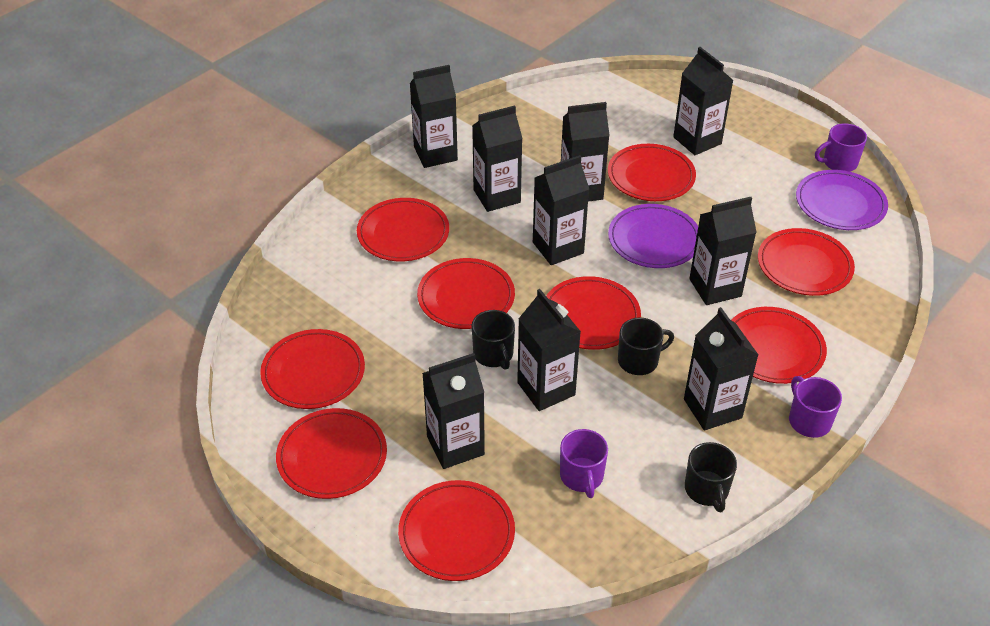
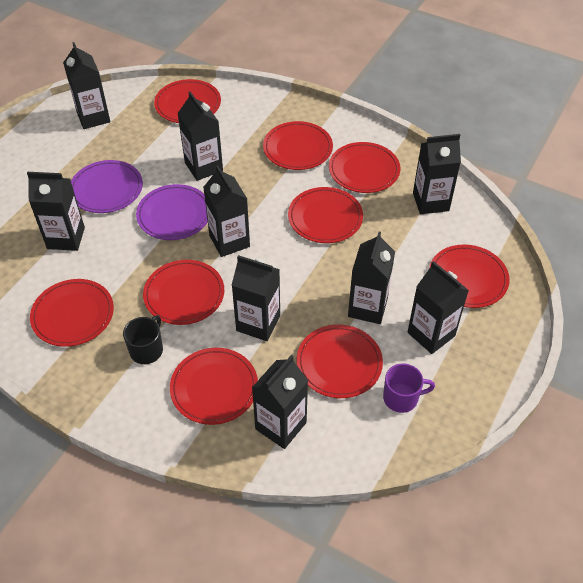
black mug: 3 -> 1
purple mug: 3 -> 1

